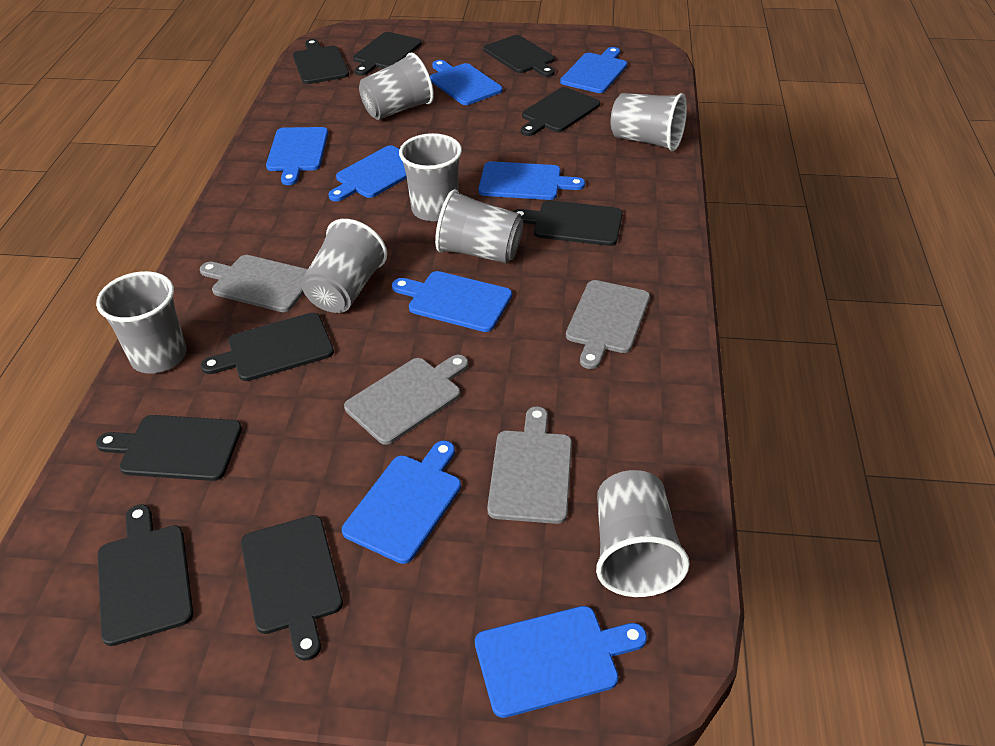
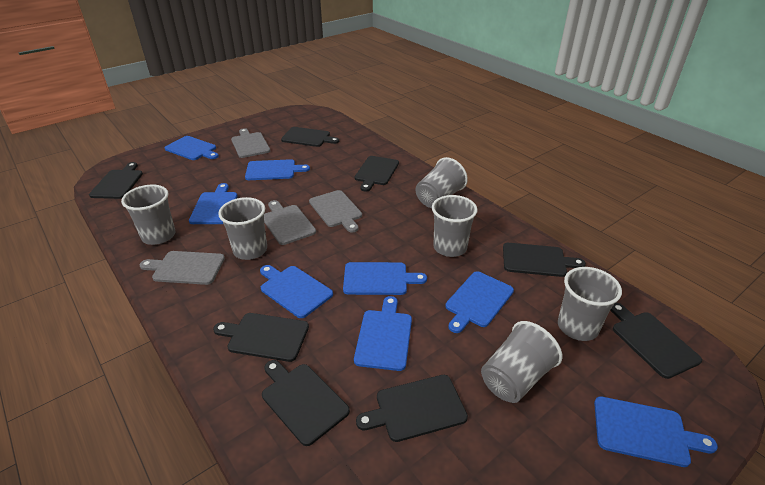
black cutting board: 9 -> 8
grey cup: 7 -> 6

